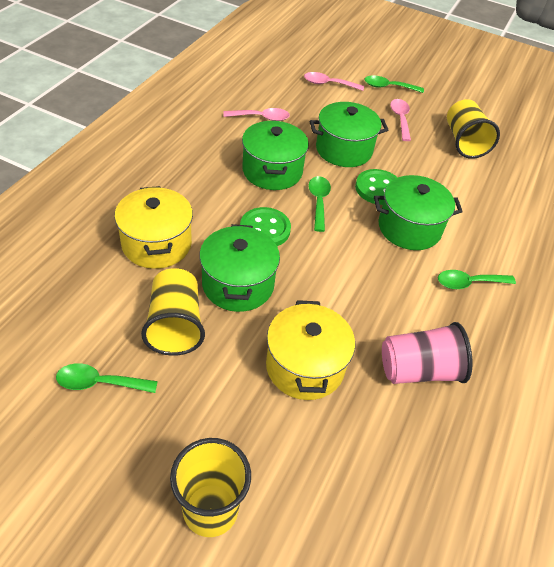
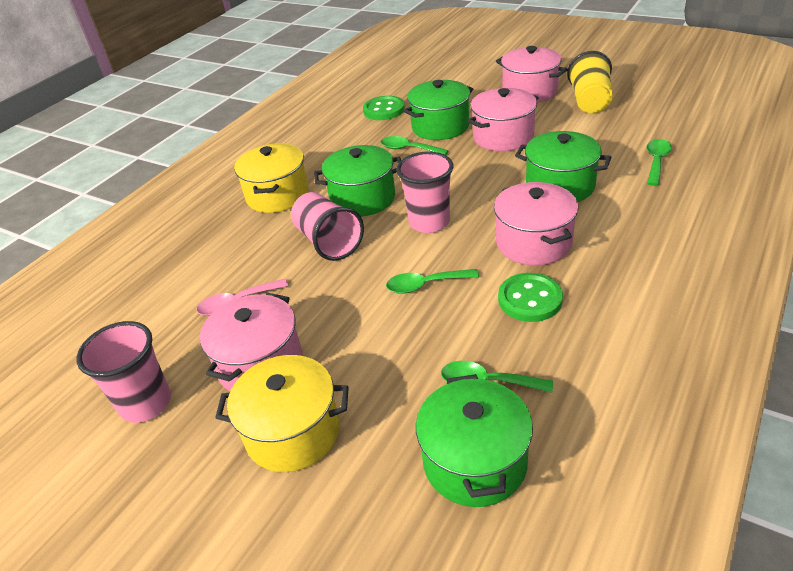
pink cup: 1 -> 3
pink pot: 0 -> 4
pink spoon: 3 -> 1
yellow cup: 3 -> 1

